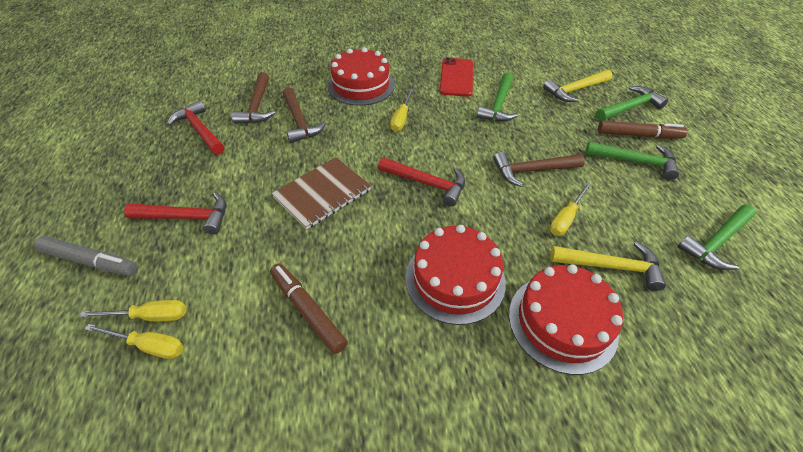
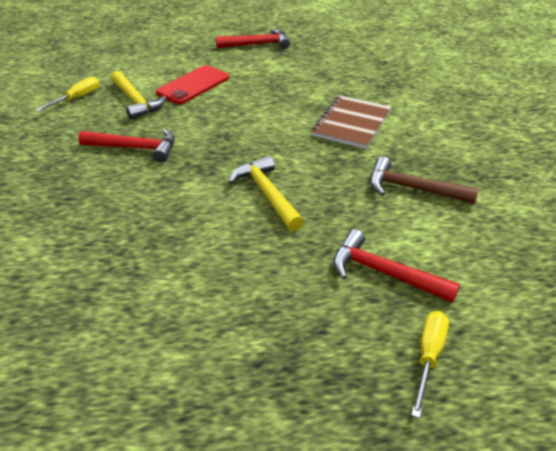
brown hammer: 3 -> 1
brown marker: 2 -> 0
green hammer: 4 -> 0
grey marker: 1 -> 0
red cake: 3 -> 0
yellow screwdriver: 4 -> 2

